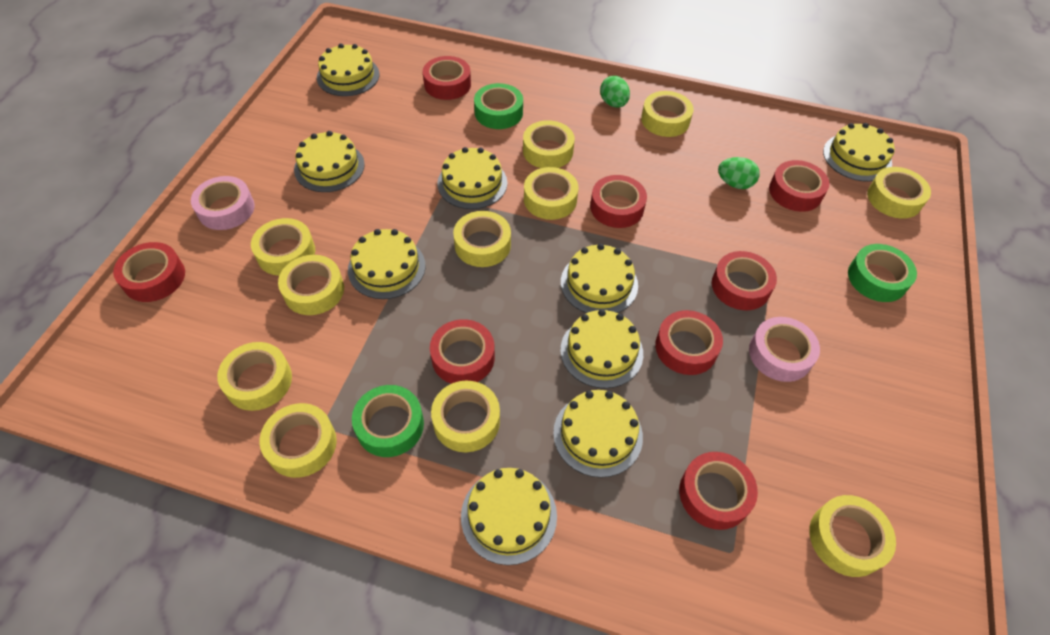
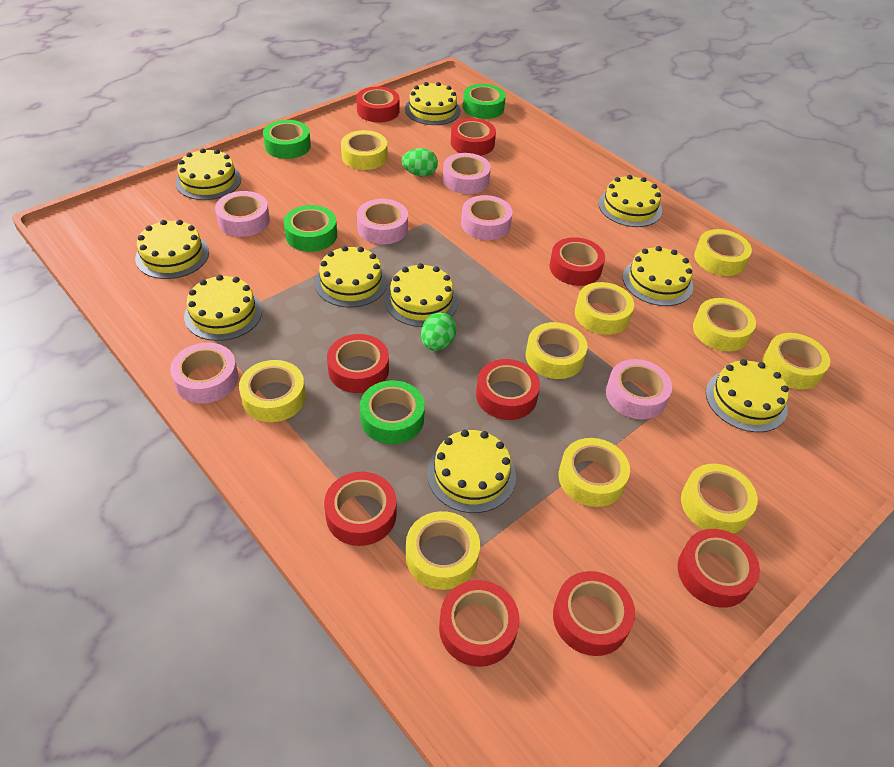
green tape: 3 -> 4
pink tape: 2 -> 6
red tape: 8 -> 9
yellow cake: 9 -> 10
yellow tape: 11 -> 10

